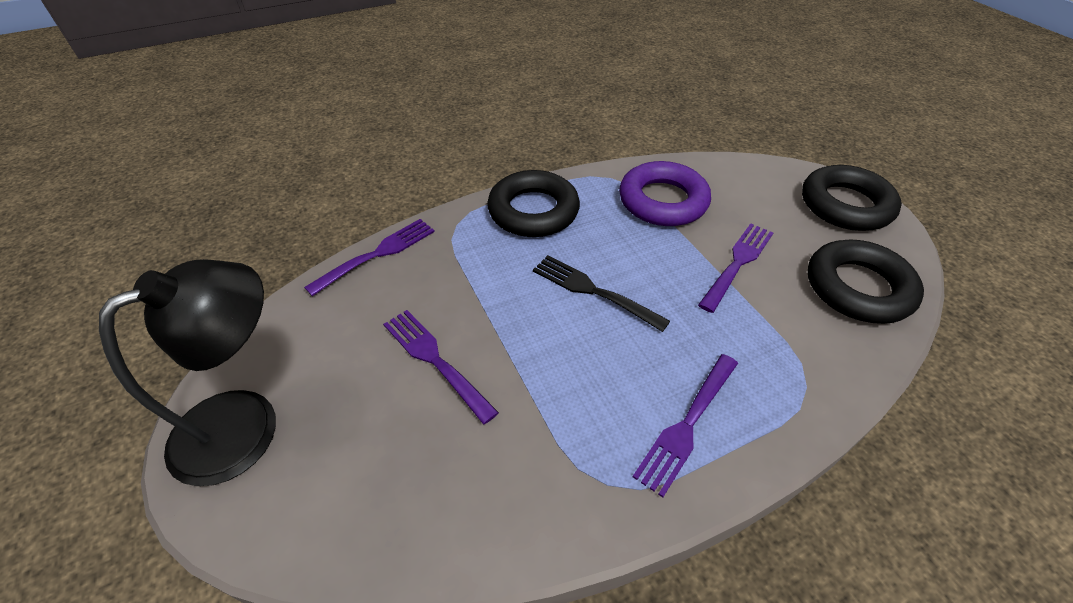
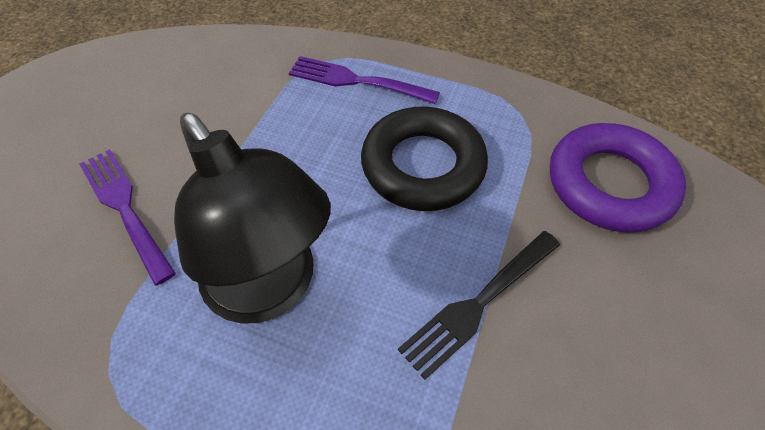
black ring: 3 -> 1
purple fork: 4 -> 2

